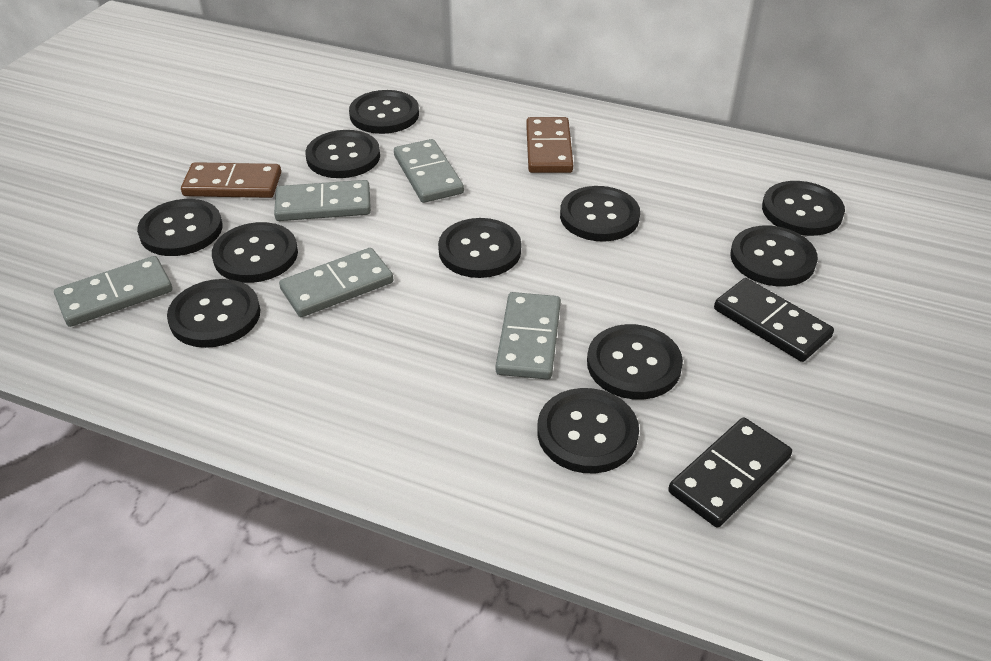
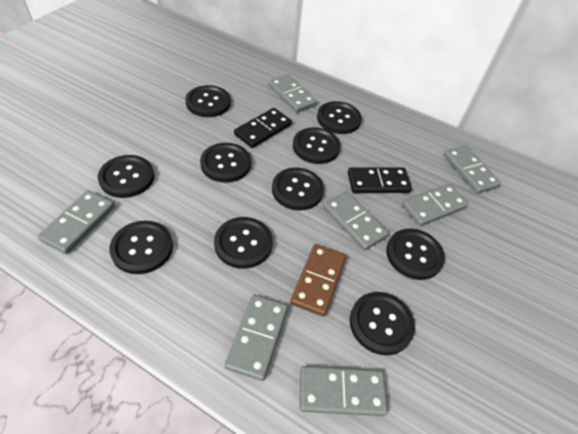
black button: 11 -> 10
brown domino: 2 -> 1
grey domino: 5 -> 7

